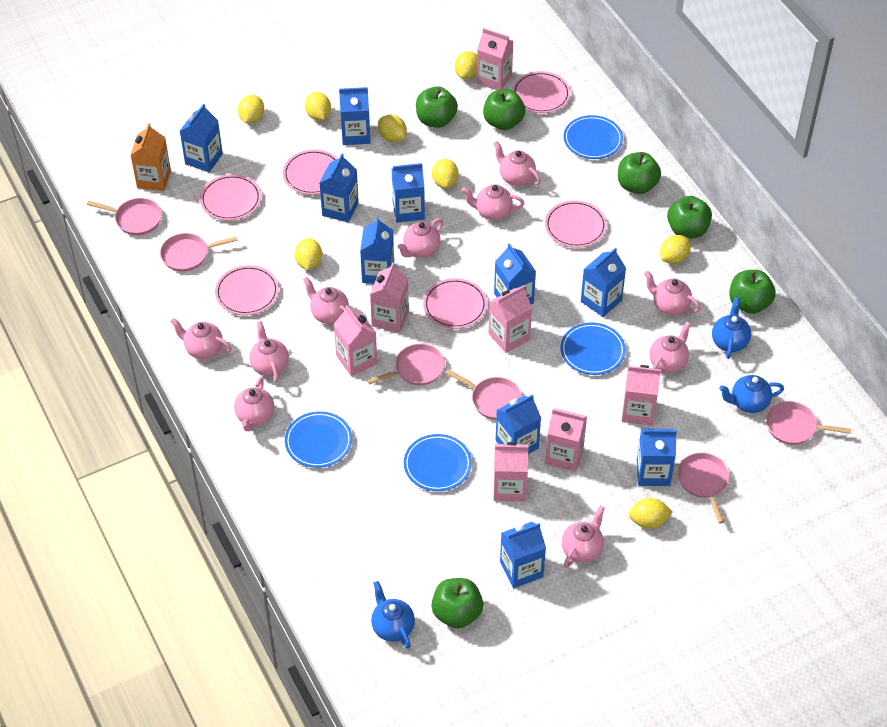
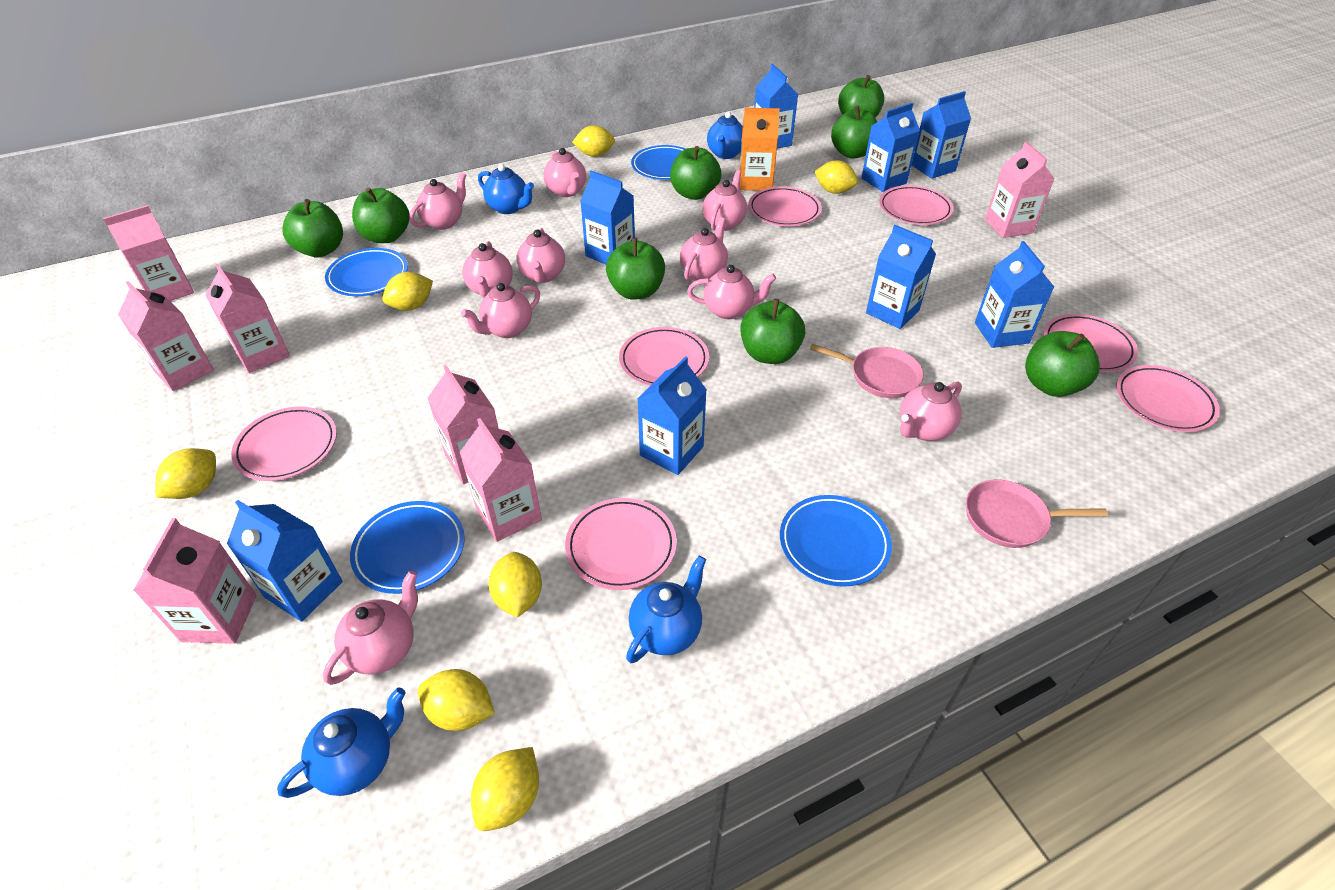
blue carton: 10 -> 8
blue teapot: 3 -> 4
green apple: 6 -> 8
pink pan: 6 -> 2
pink plate: 6 -> 7
yellow lemon: 8 -> 7

